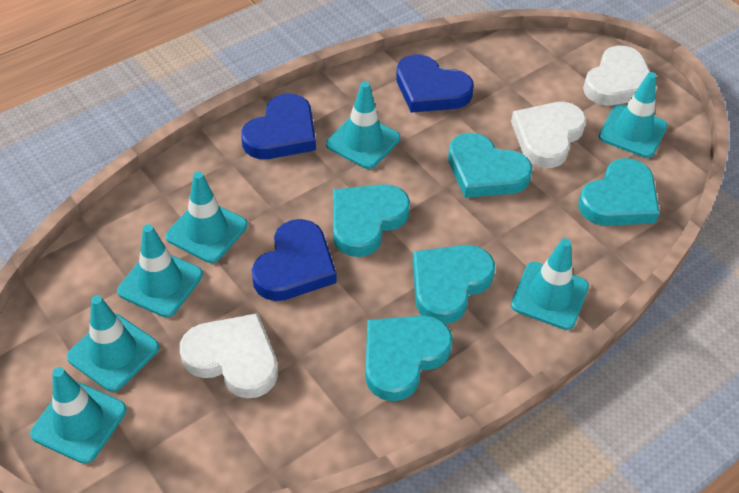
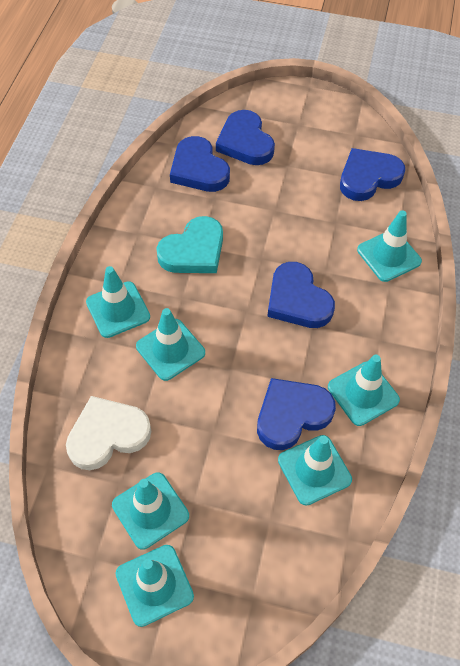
blue heart: 3 -> 5
turquoise heart: 5 -> 1
white heart: 3 -> 1

